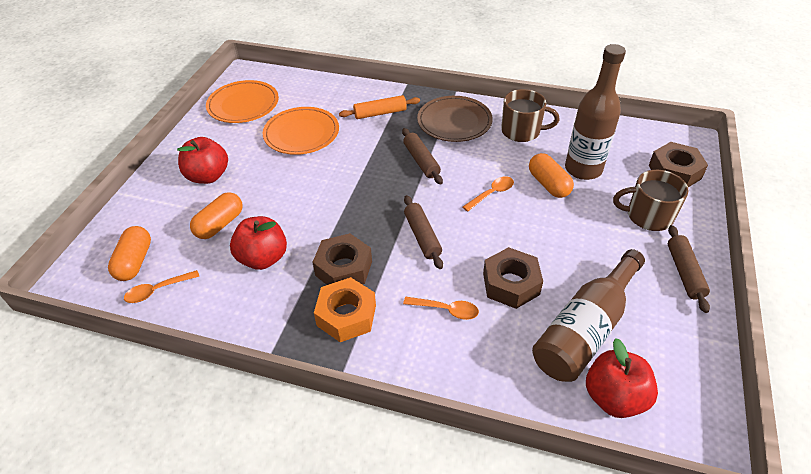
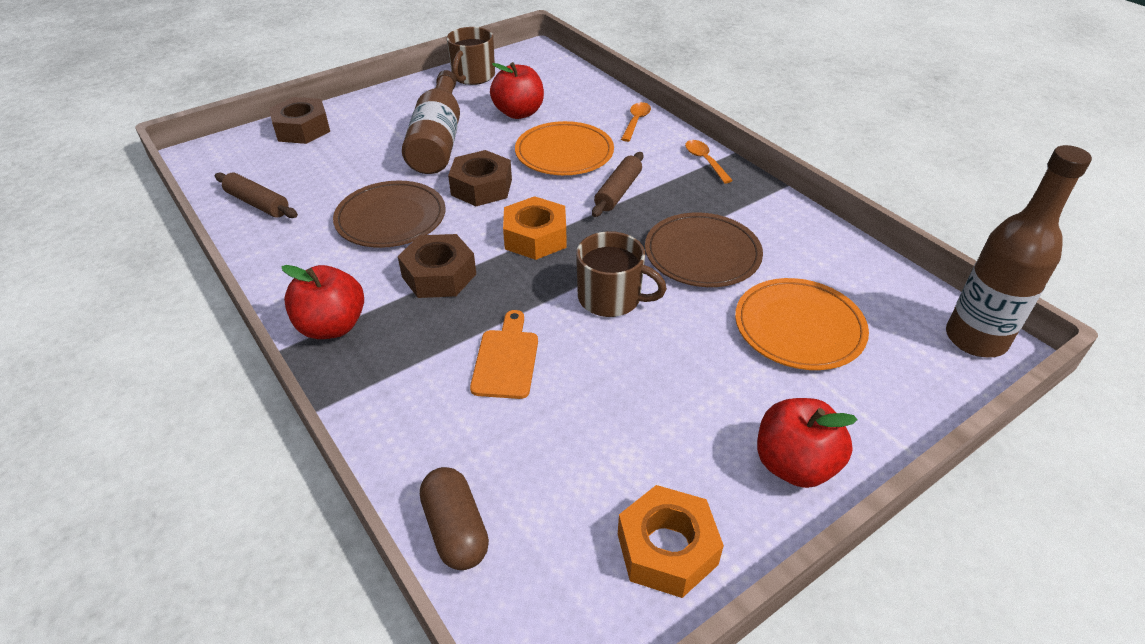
brown capsule: 0 -> 1
brown plate: 1 -> 2
brown rolling pin: 3 -> 2
orange capsule: 3 -> 0
orange cutting board: 0 -> 1
orange nut: 1 -> 2
orange rolling pin: 1 -> 0
orange spoon: 3 -> 2

